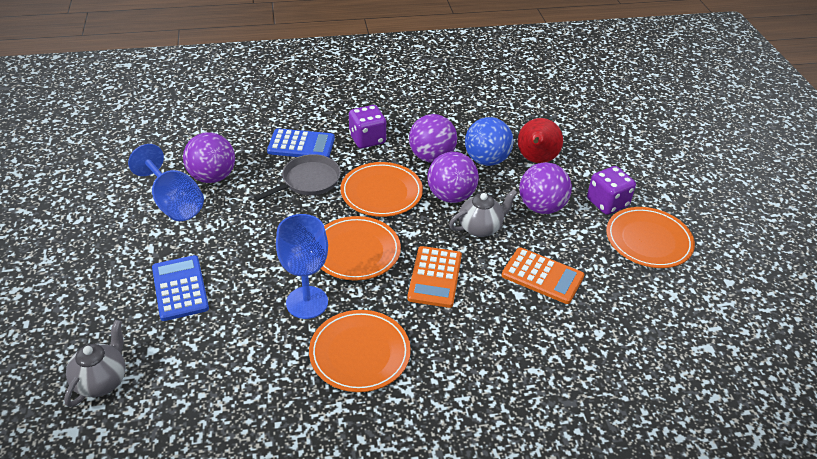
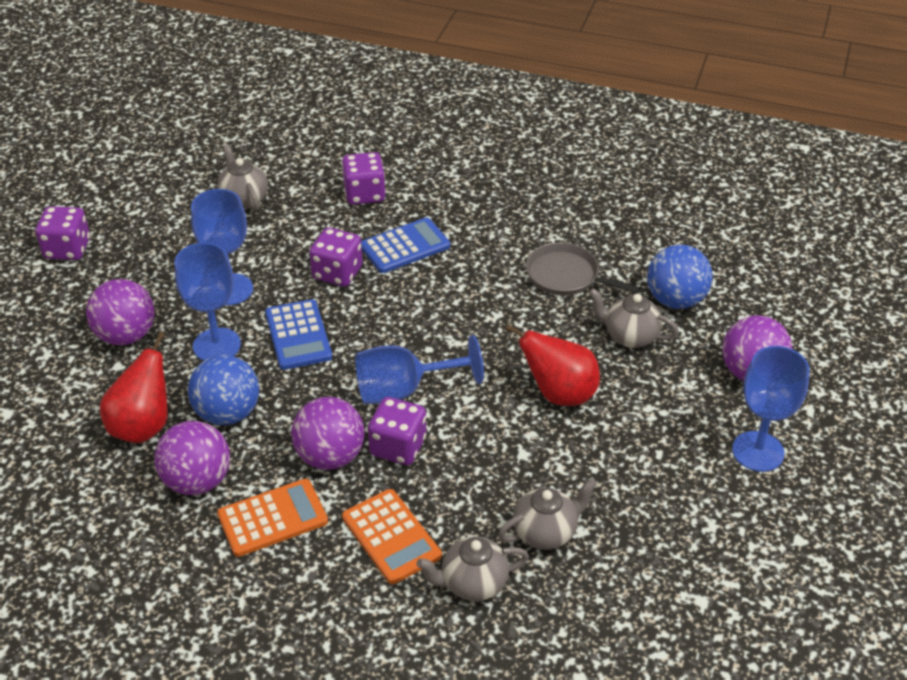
blue ball: 1 -> 2
blue goblet: 2 -> 4
grey teapot: 2 -> 4
orange plate: 4 -> 0
purple dice: 2 -> 4
red pear: 1 -> 2

